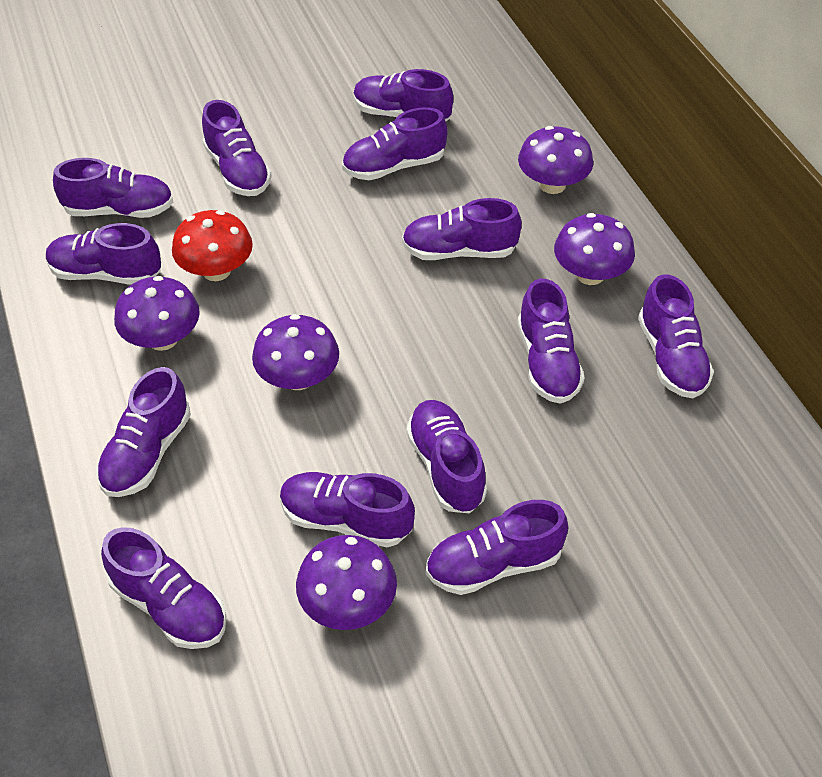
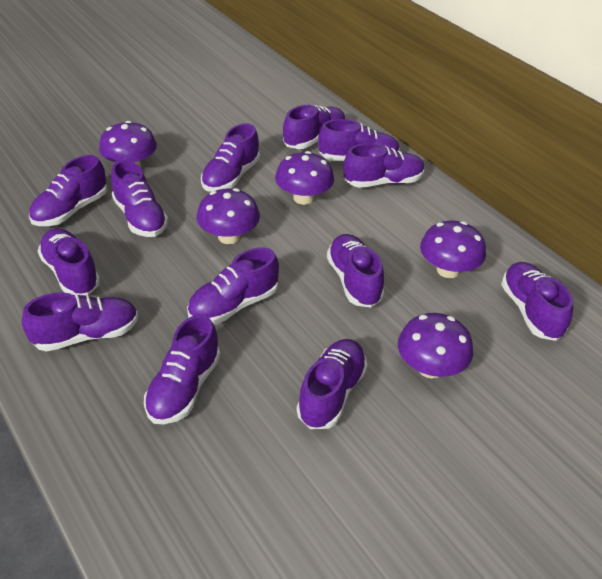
red mushroom: 1 -> 0

